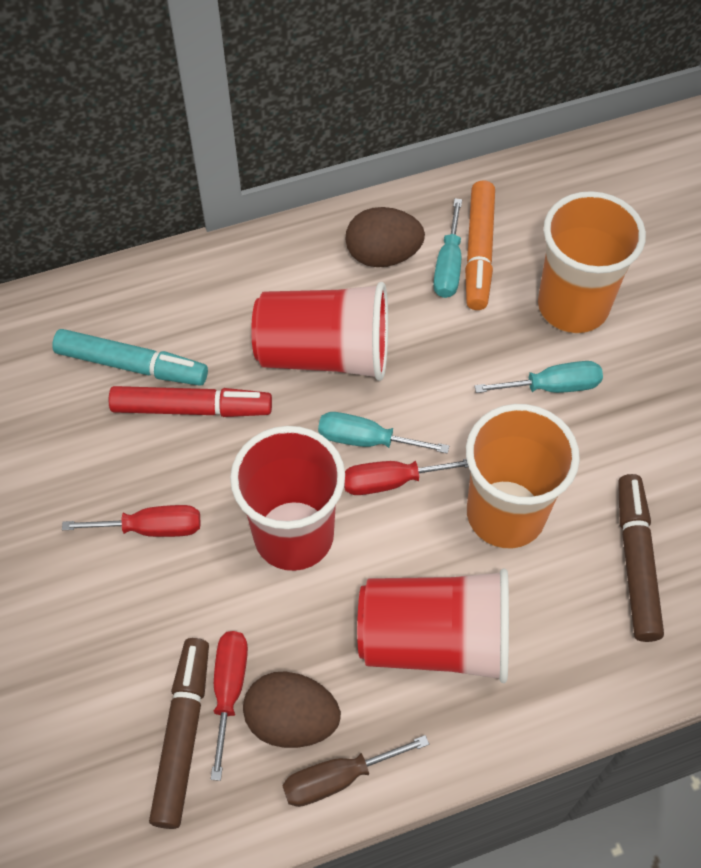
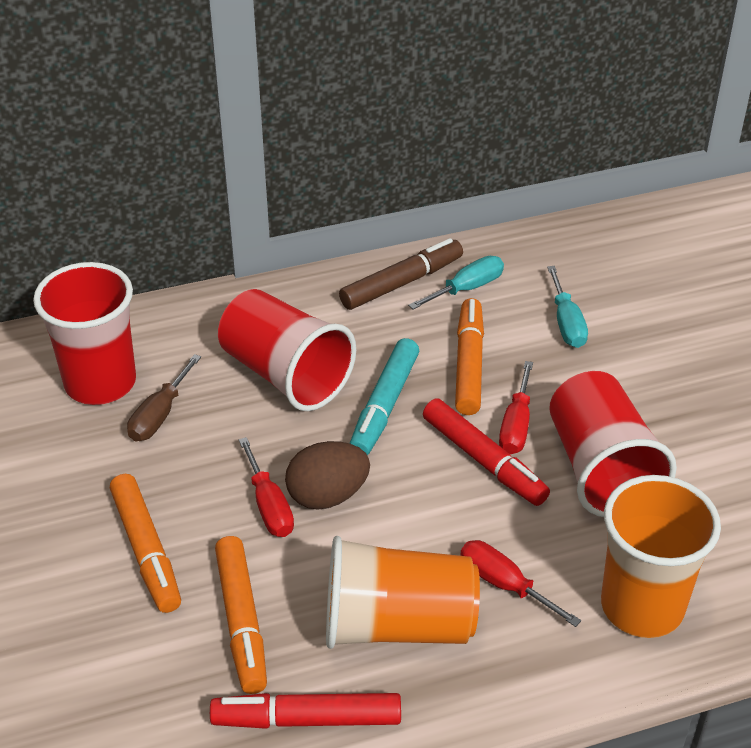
brown egg: 2 -> 1
brown marker: 2 -> 1
orange marker: 1 -> 3
red marker: 1 -> 2
turquoise screwdriver: 3 -> 2

